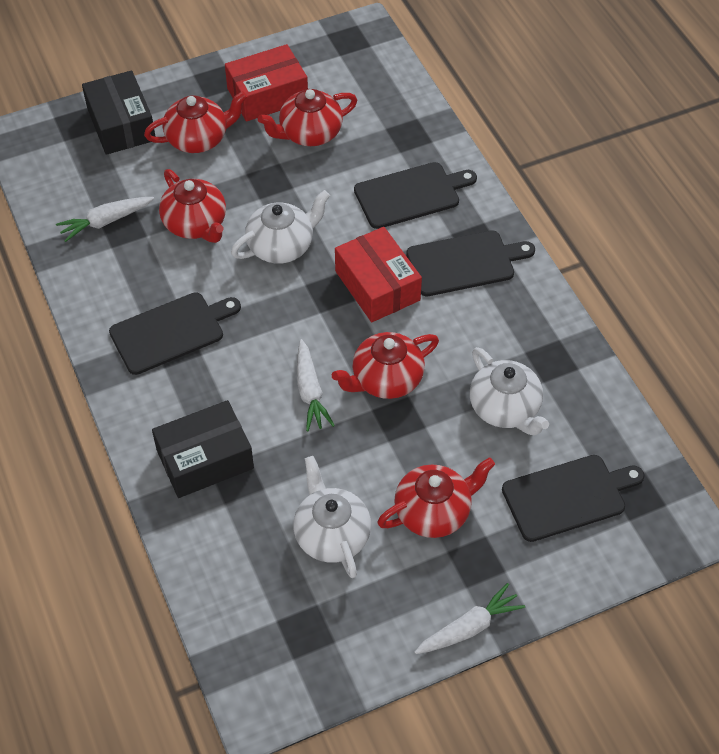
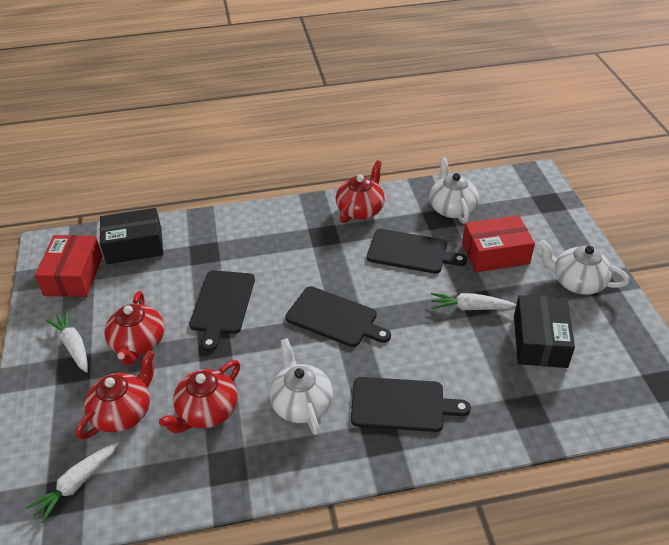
red teapot: 5 -> 4

